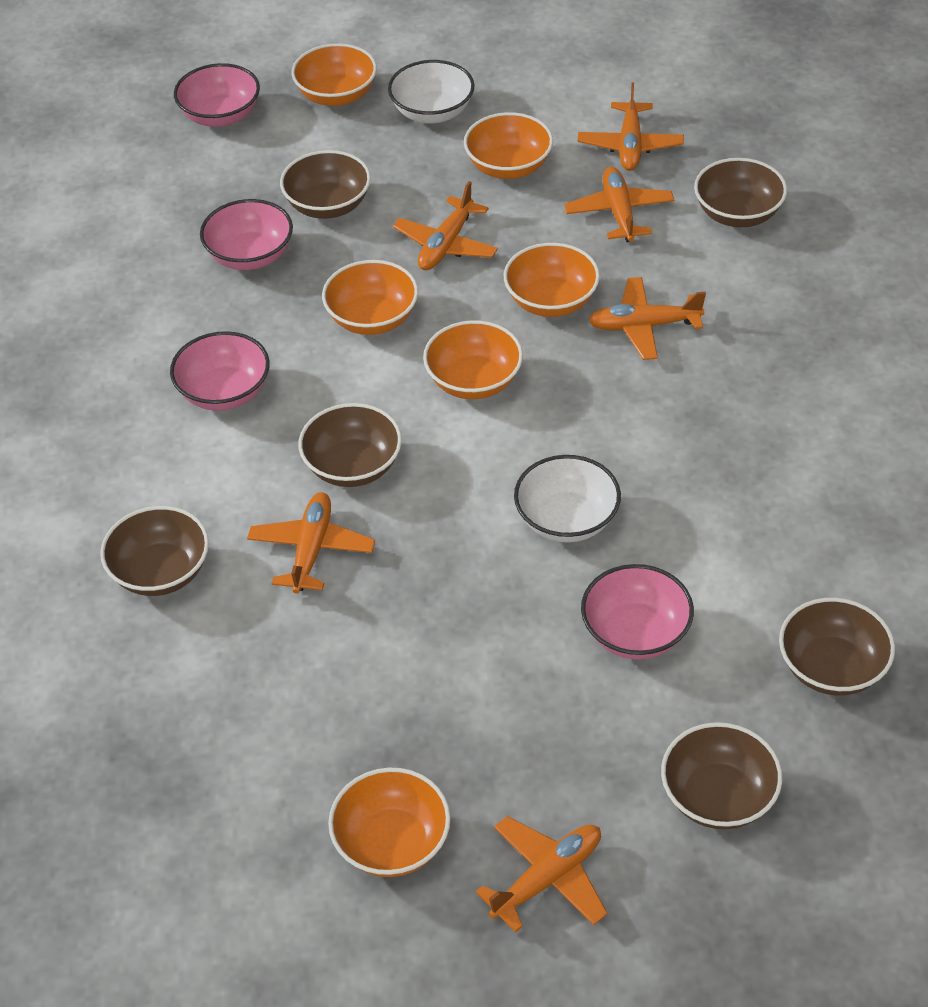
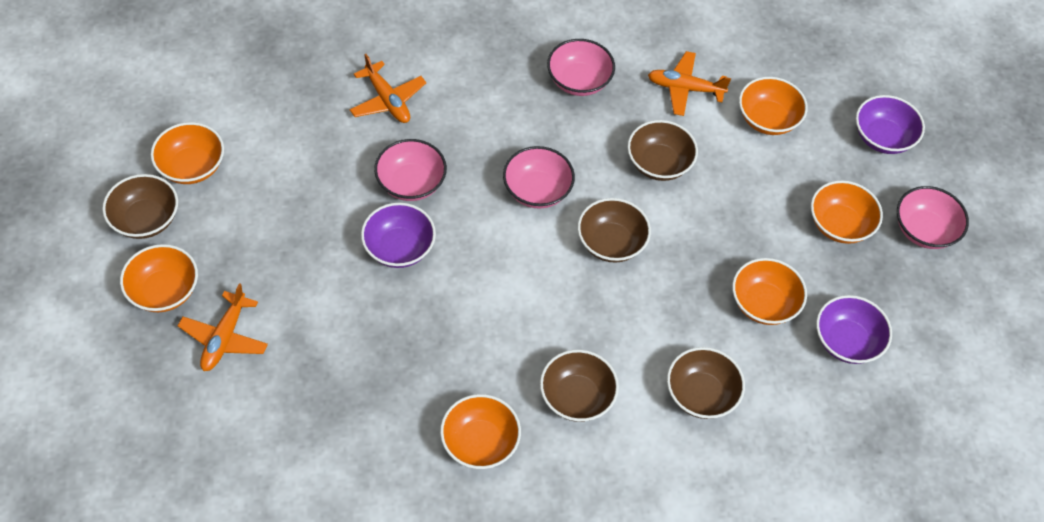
brown bowl: 6 -> 5
orange plane: 6 -> 3
purple bowl: 0 -> 3
white bowl: 2 -> 0

